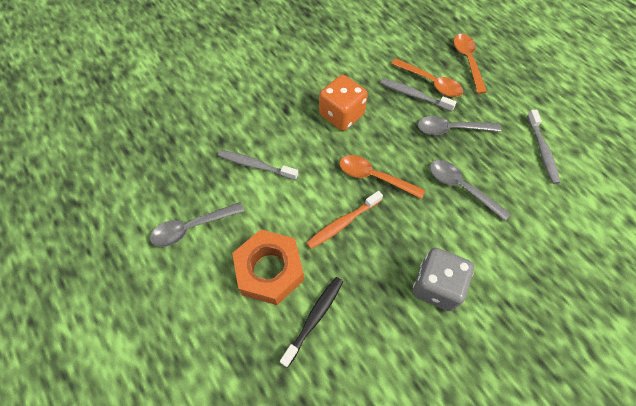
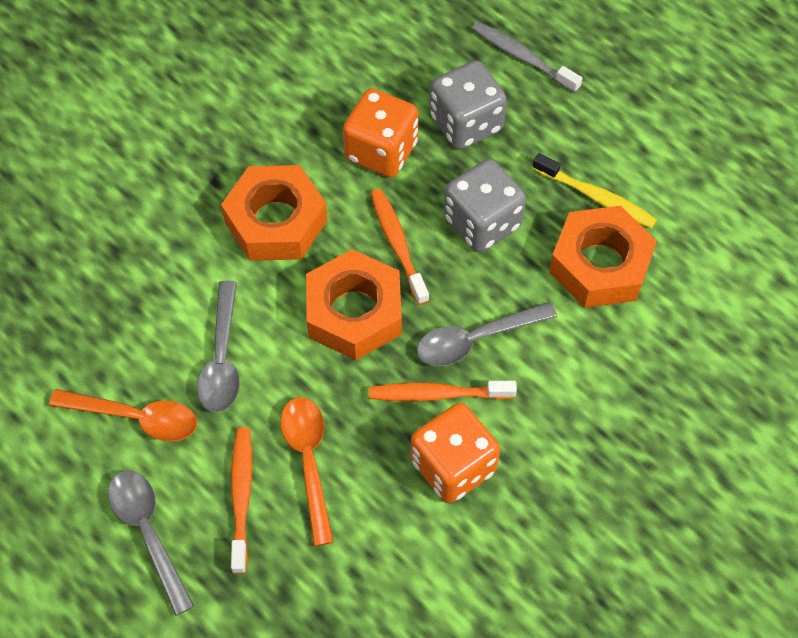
black toothbrush: 1 -> 0
grey dice: 1 -> 2
grey toothbrush: 3 -> 1
orange dice: 1 -> 2
orange nut: 1 -> 3
orange spoon: 3 -> 2
orange toothbrush: 1 -> 3
yellow toothbrush: 0 -> 1

